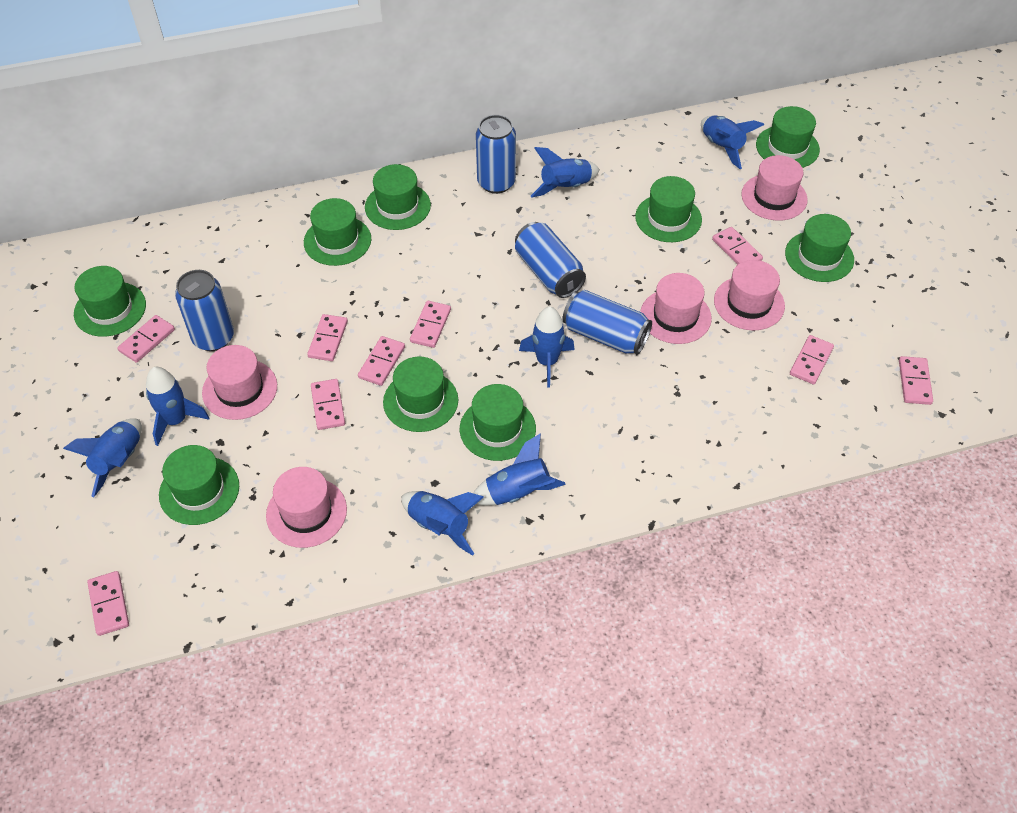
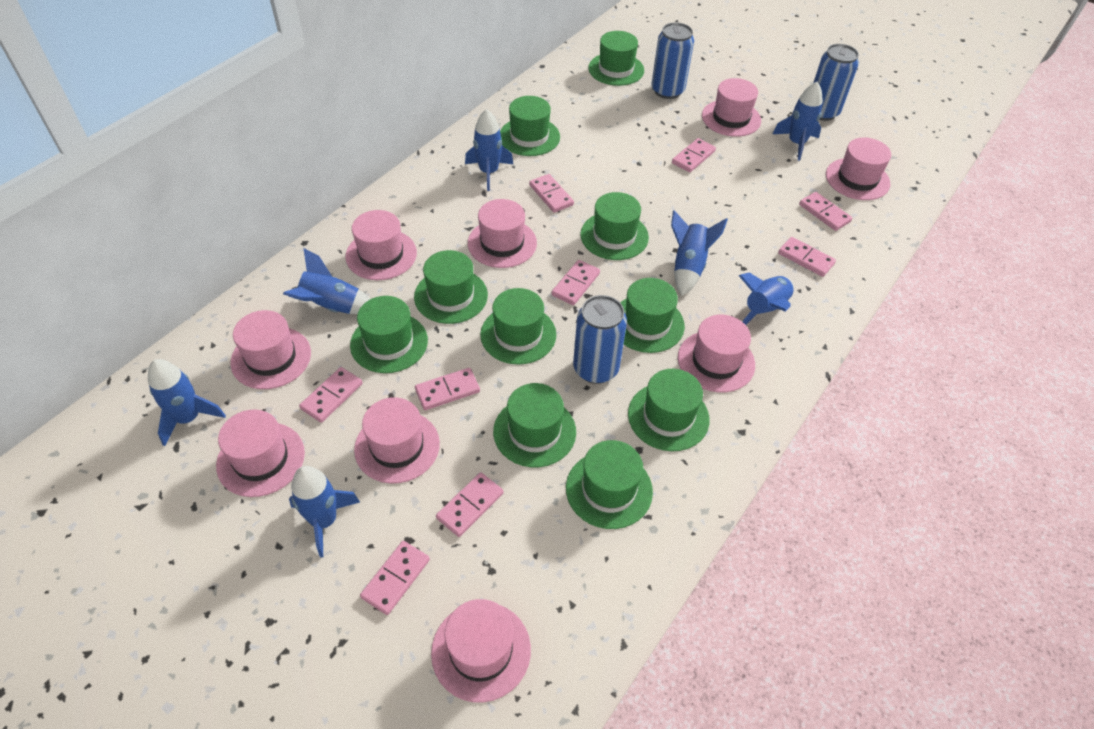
blue can: 4 -> 3
green hat: 9 -> 10
pink hat: 5 -> 9

